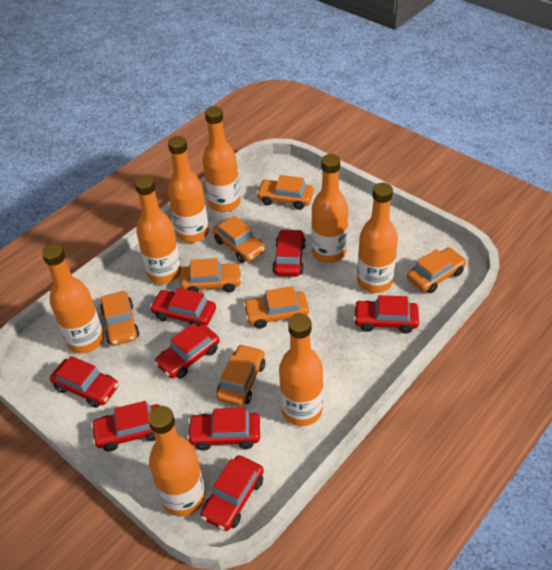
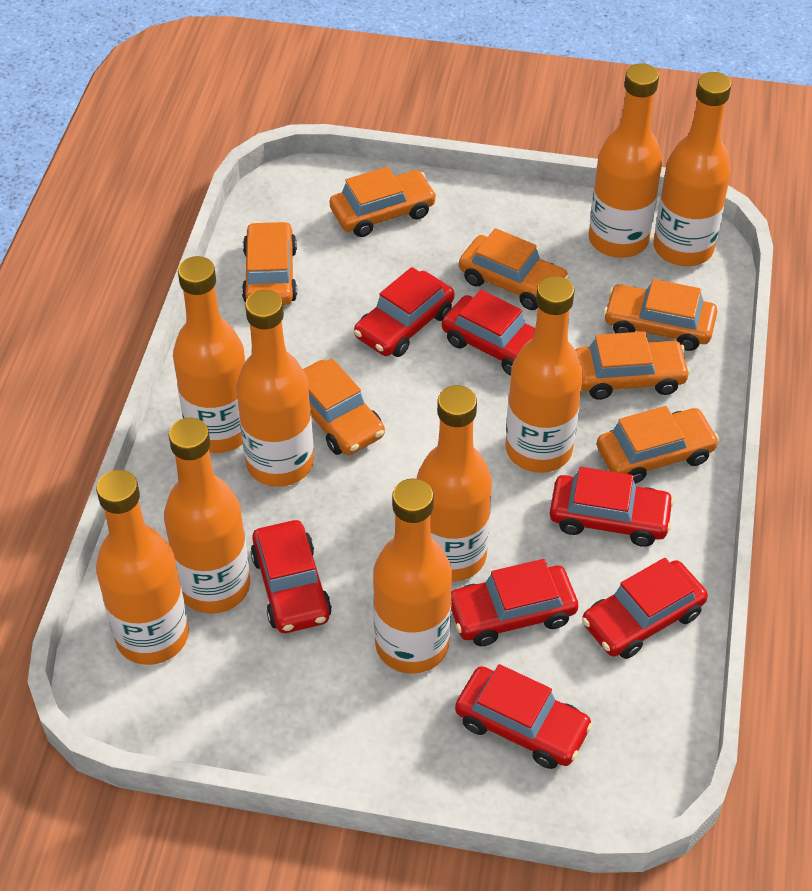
orange bottle: 8 -> 9
red car: 8 -> 7

